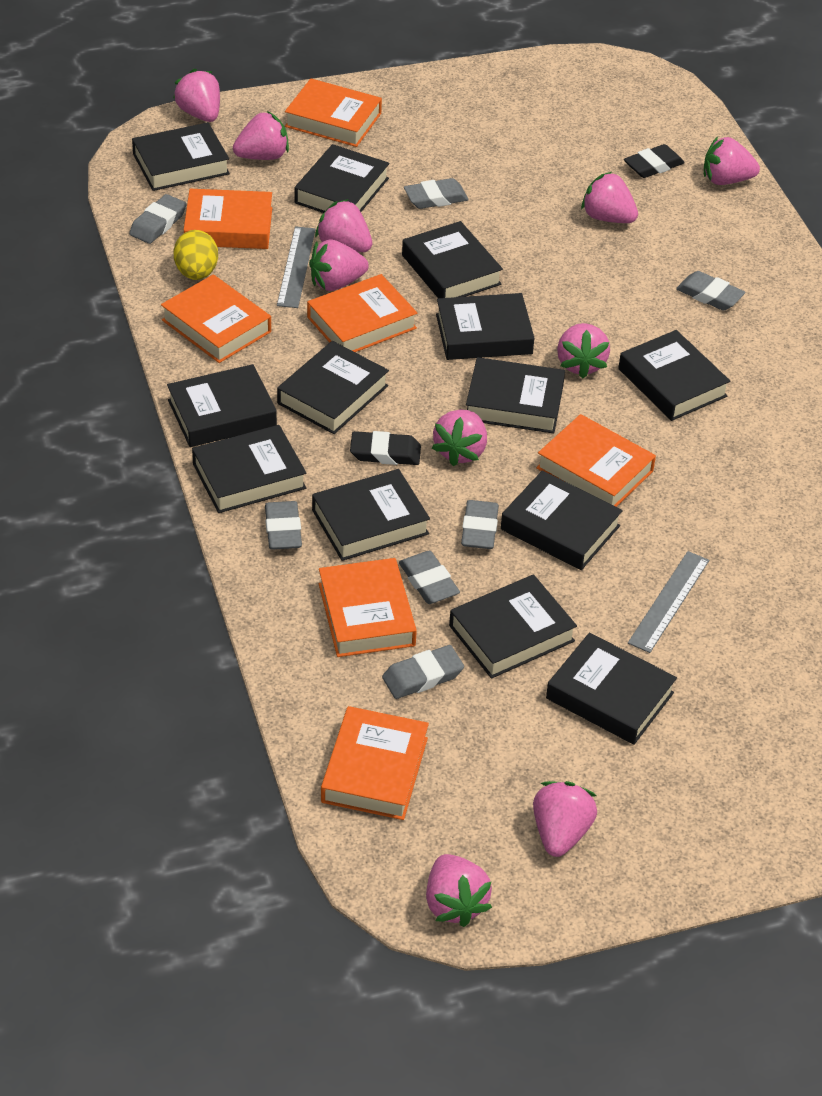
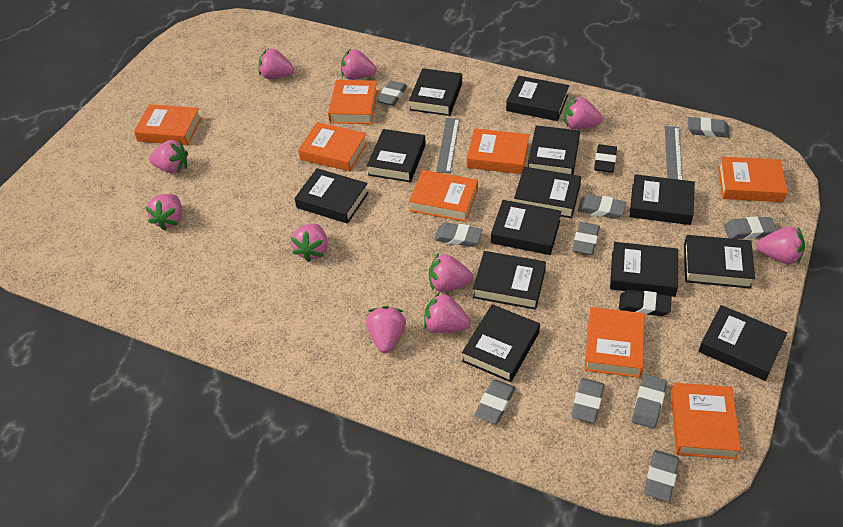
grey eraser: 7 -> 10
orange book: 7 -> 8
yellow egg: 1 -> 0

